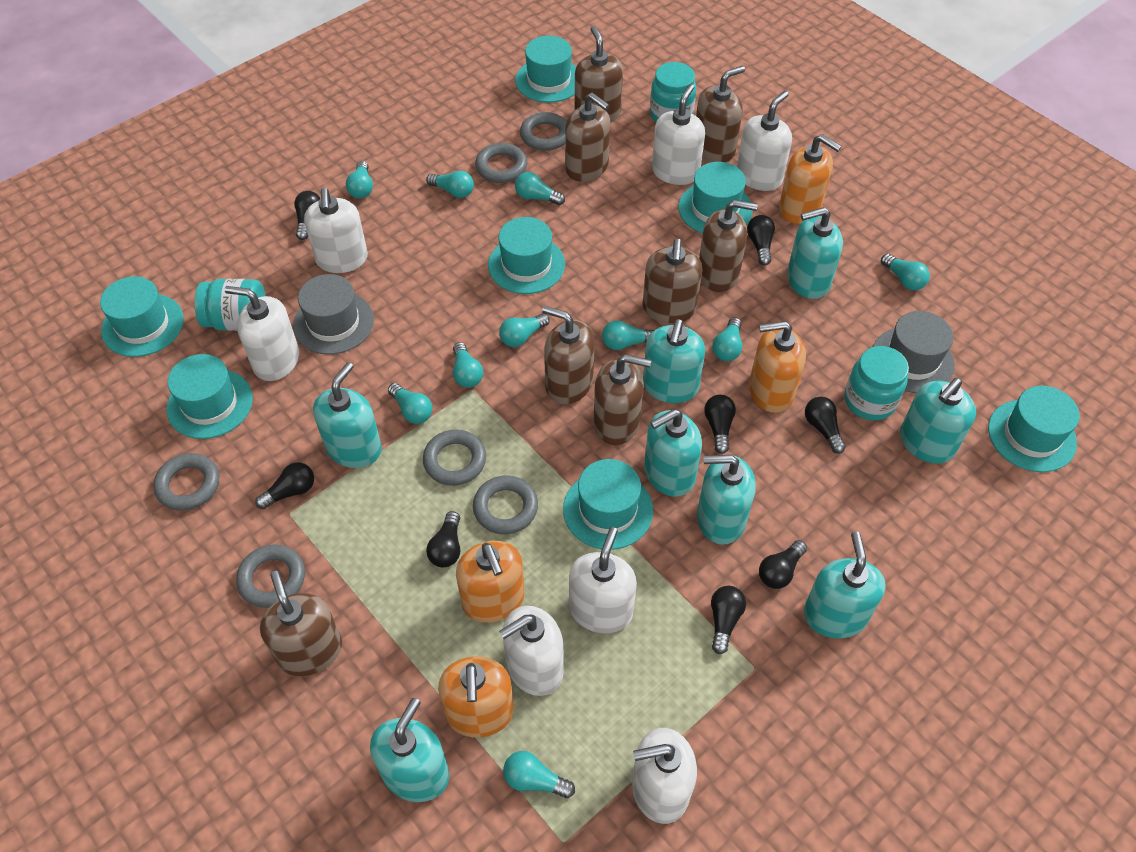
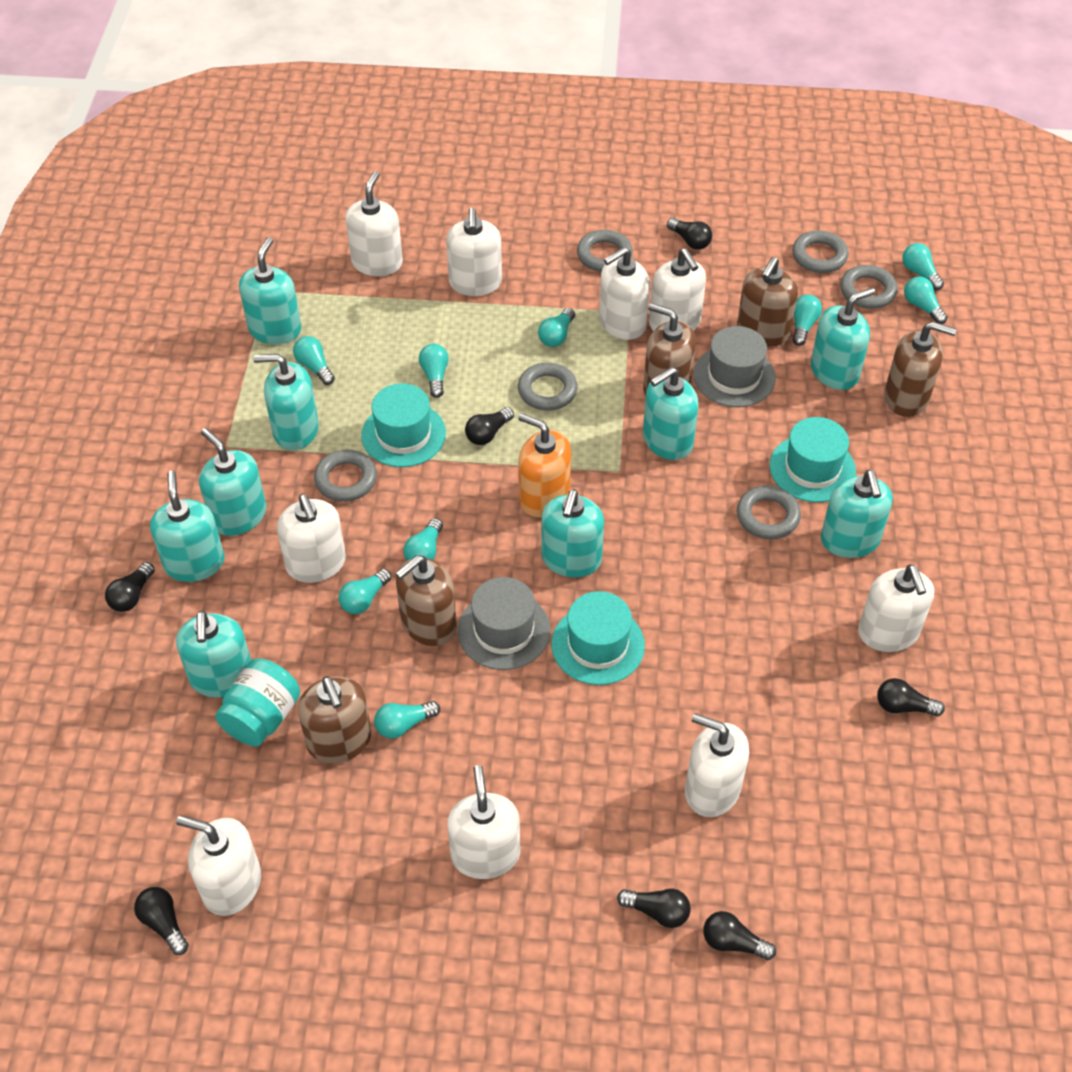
black light bulb: 8 -> 7
brown soap dispenser: 8 -> 5
orange soap dispenser: 4 -> 1
turquoise hat: 7 -> 3
turquoise jar: 3 -> 1
turquoise light bulb: 10 -> 9
turquoise soap dispenser: 8 -> 9
white soap dispenser: 7 -> 9

